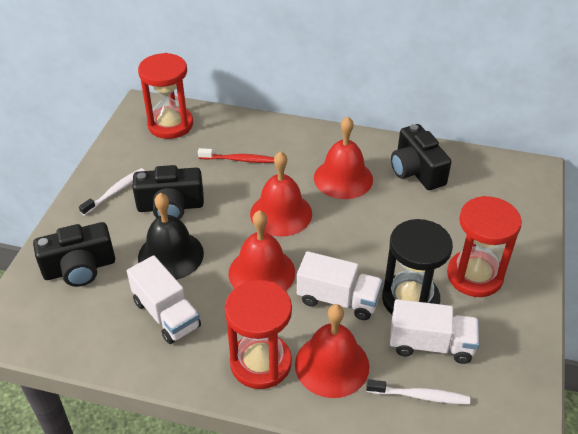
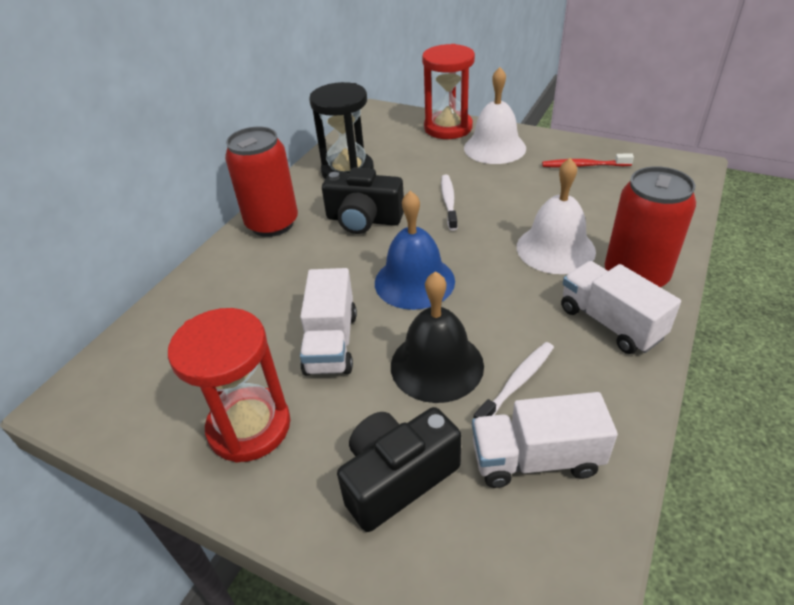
black camera: 3 -> 2
blue bell: 0 -> 1
red bell: 4 -> 0
red can: 0 -> 2
red hourglass: 3 -> 2
white bell: 0 -> 2

